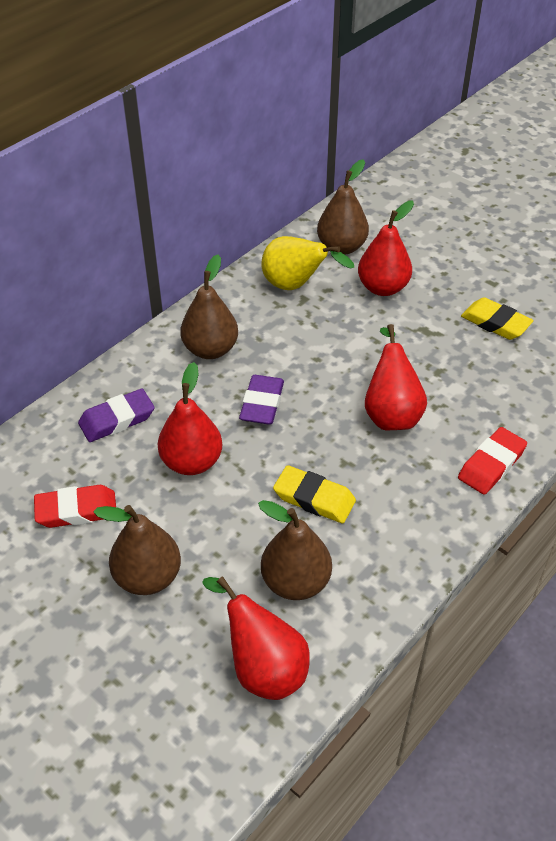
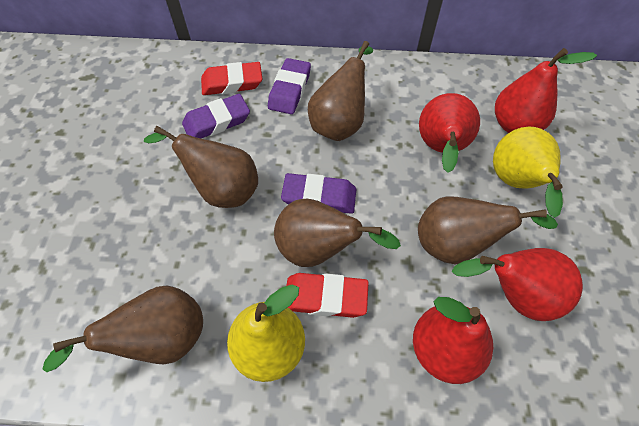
brown pear: 4 -> 5
purple eraser: 2 -> 3
yellow eraser: 2 -> 0
yellow pear: 1 -> 2

